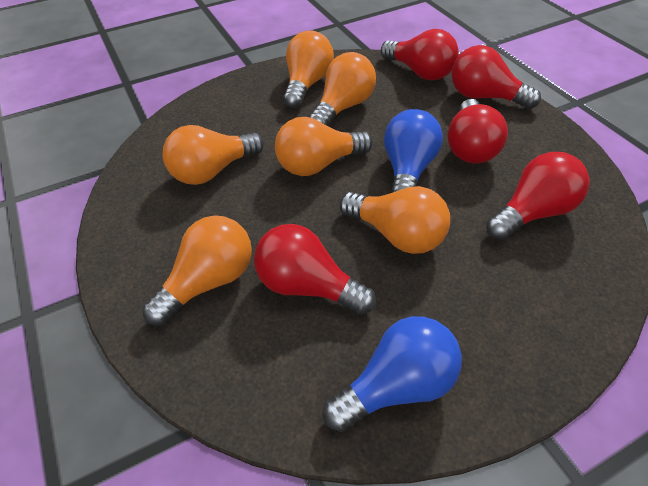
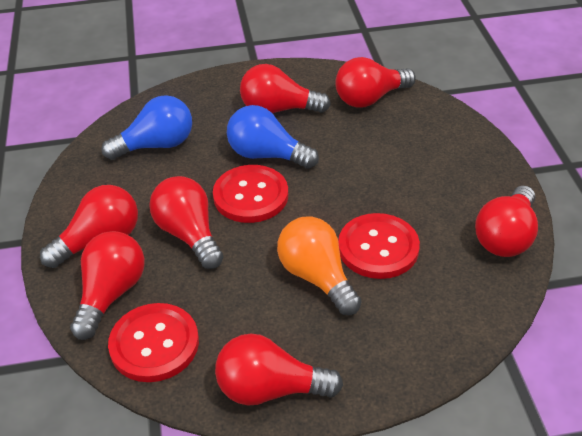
orange light bulb: 6 -> 1
red button: 0 -> 3
red light bulb: 5 -> 7

